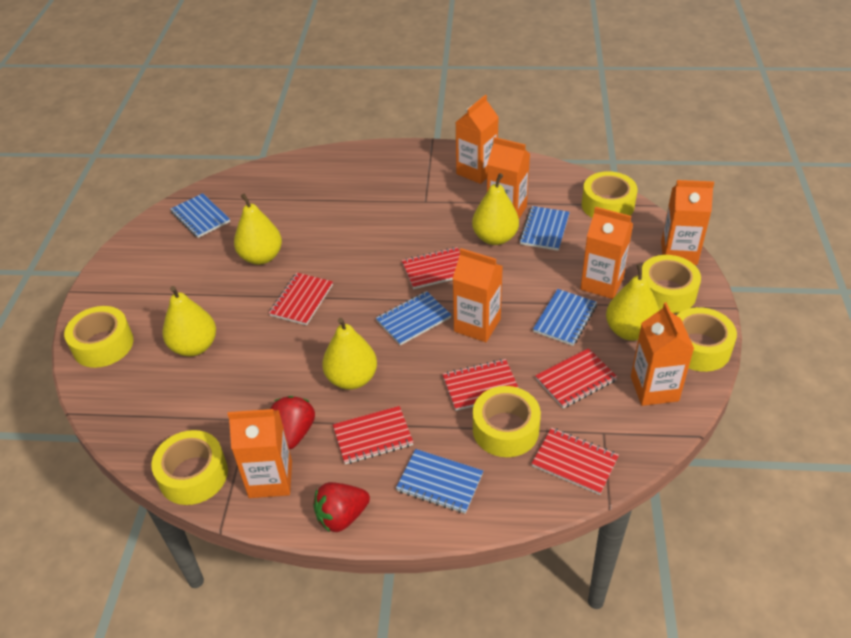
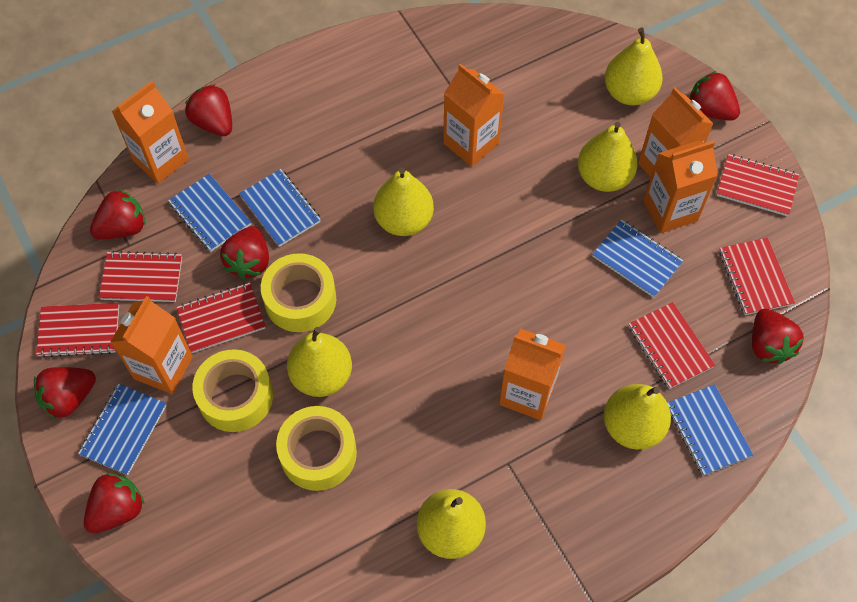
orange carton: 7 -> 6
red strawberry: 2 -> 7
yellow pear: 5 -> 6
yellow tape: 6 -> 3

